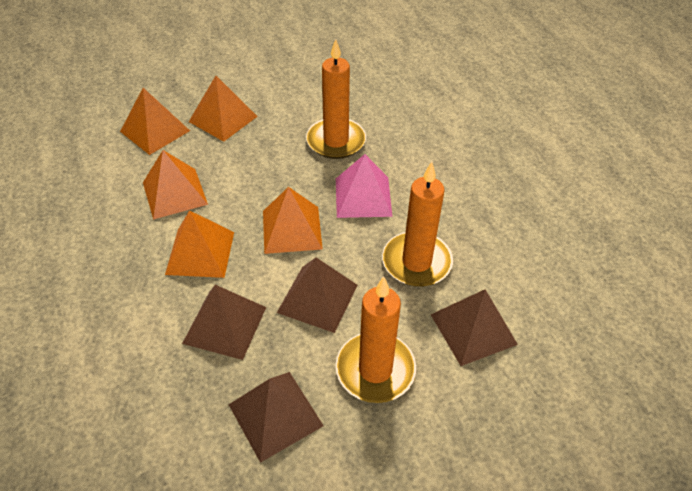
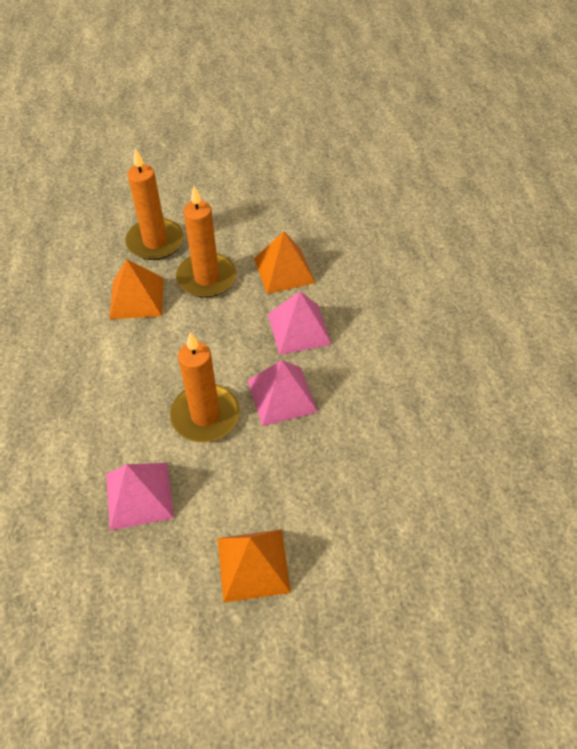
brown pyramid: 4 -> 0
orange pyramid: 5 -> 3
pink pyramid: 1 -> 3

